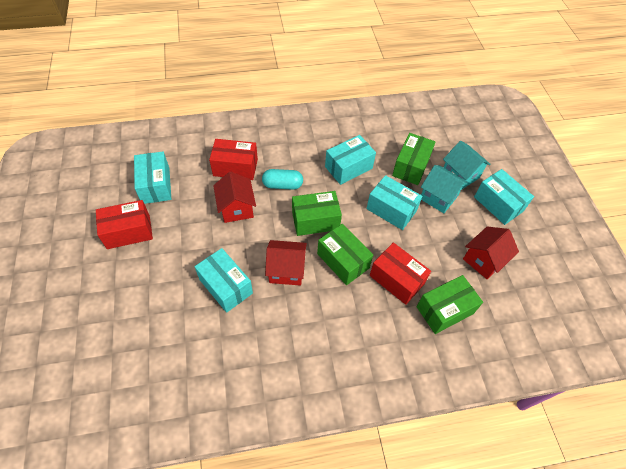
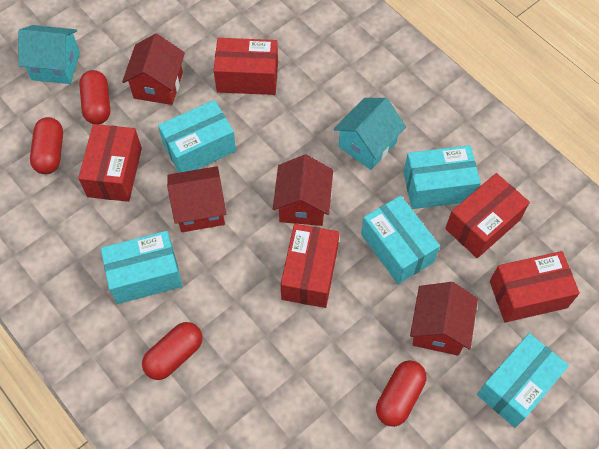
green box: 4 -> 0
red box: 3 -> 5
red capsule: 0 -> 4
red house: 3 -> 4
turquoise capsule: 1 -> 0

